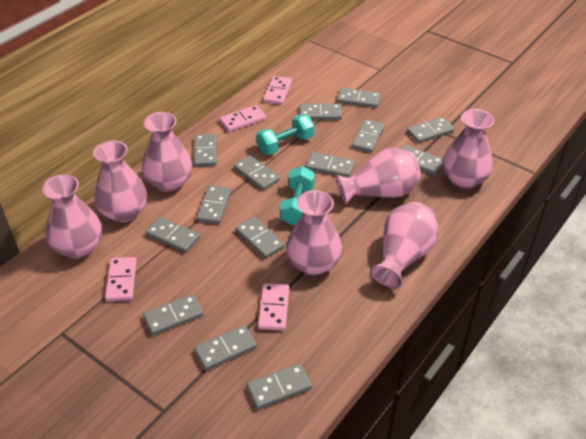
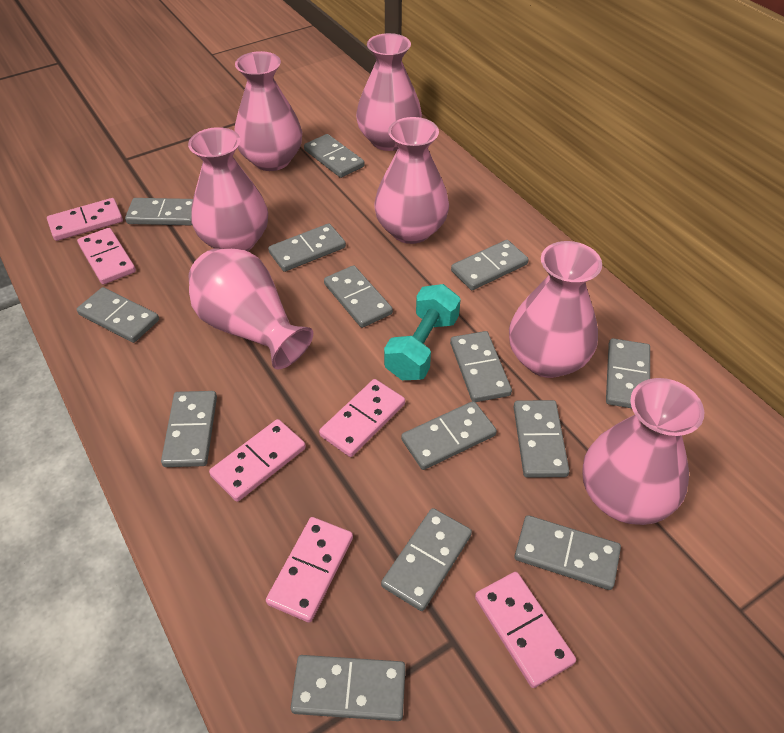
pink domino: 4 -> 6
turquoise dumbbell: 2 -> 1

